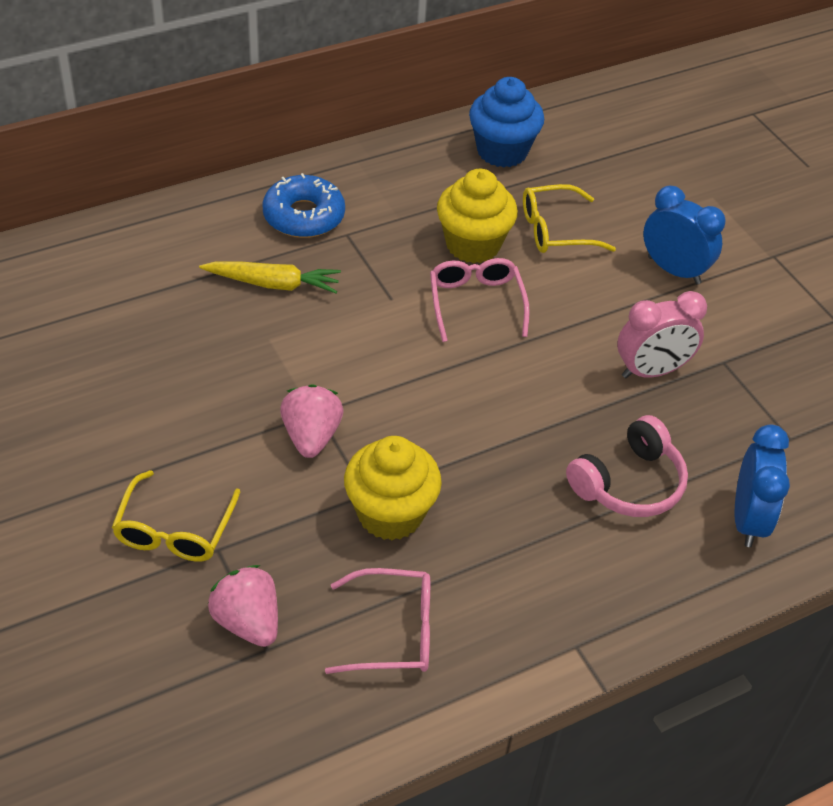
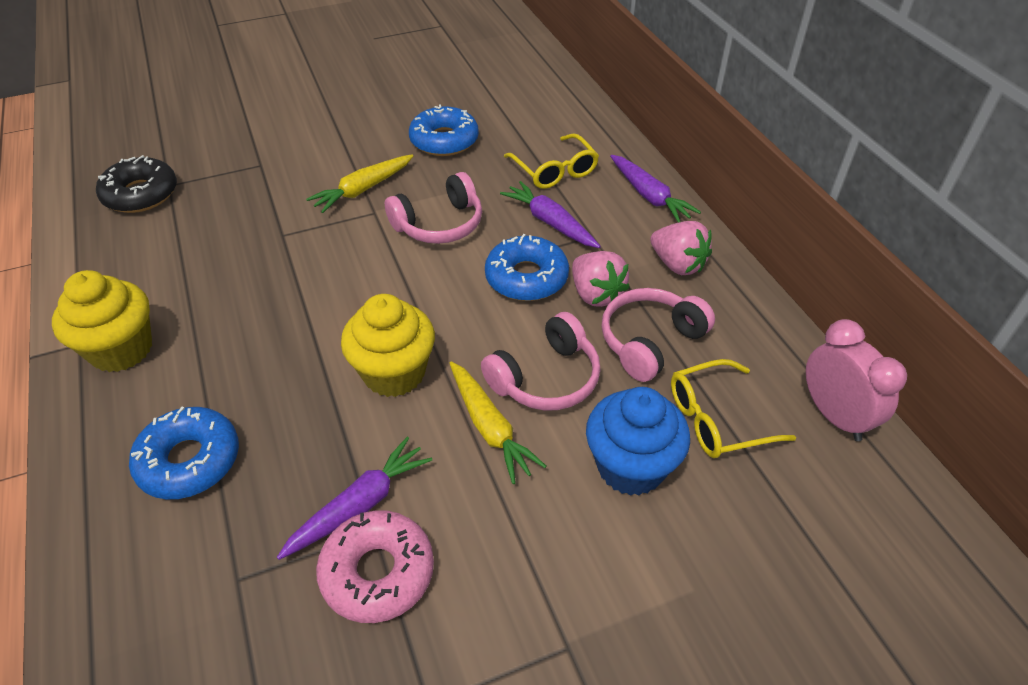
black donut: 0 -> 1
blue clock: 2 -> 0
blue donut: 1 -> 3
pink donut: 0 -> 1
pink glasses: 2 -> 0
pink headphones: 1 -> 3
purple carrot: 0 -> 3
yellow carrot: 1 -> 2

